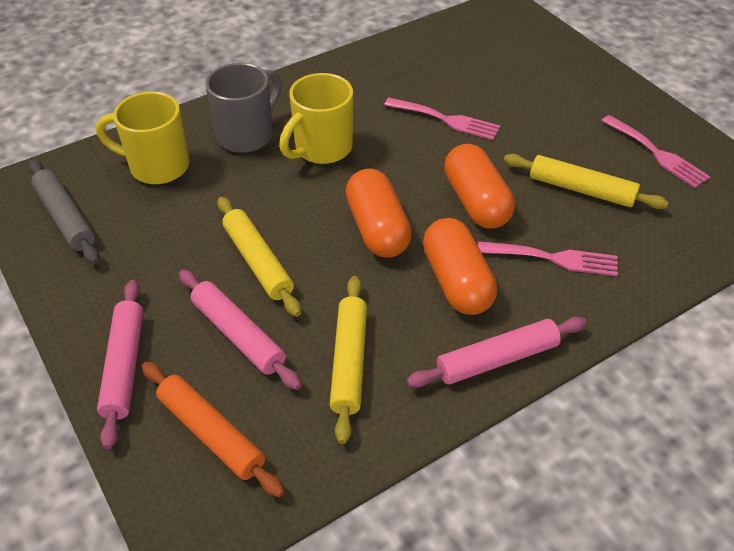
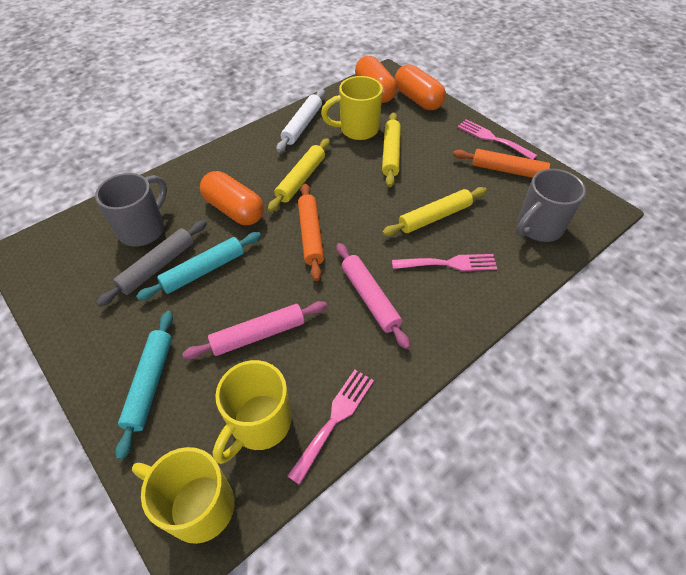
grey mug: 1 -> 2
orange rolling pin: 1 -> 2
pink rolling pin: 3 -> 2
turquoise rolling pin: 0 -> 2
white rolling pin: 0 -> 1
yellow mug: 2 -> 3

